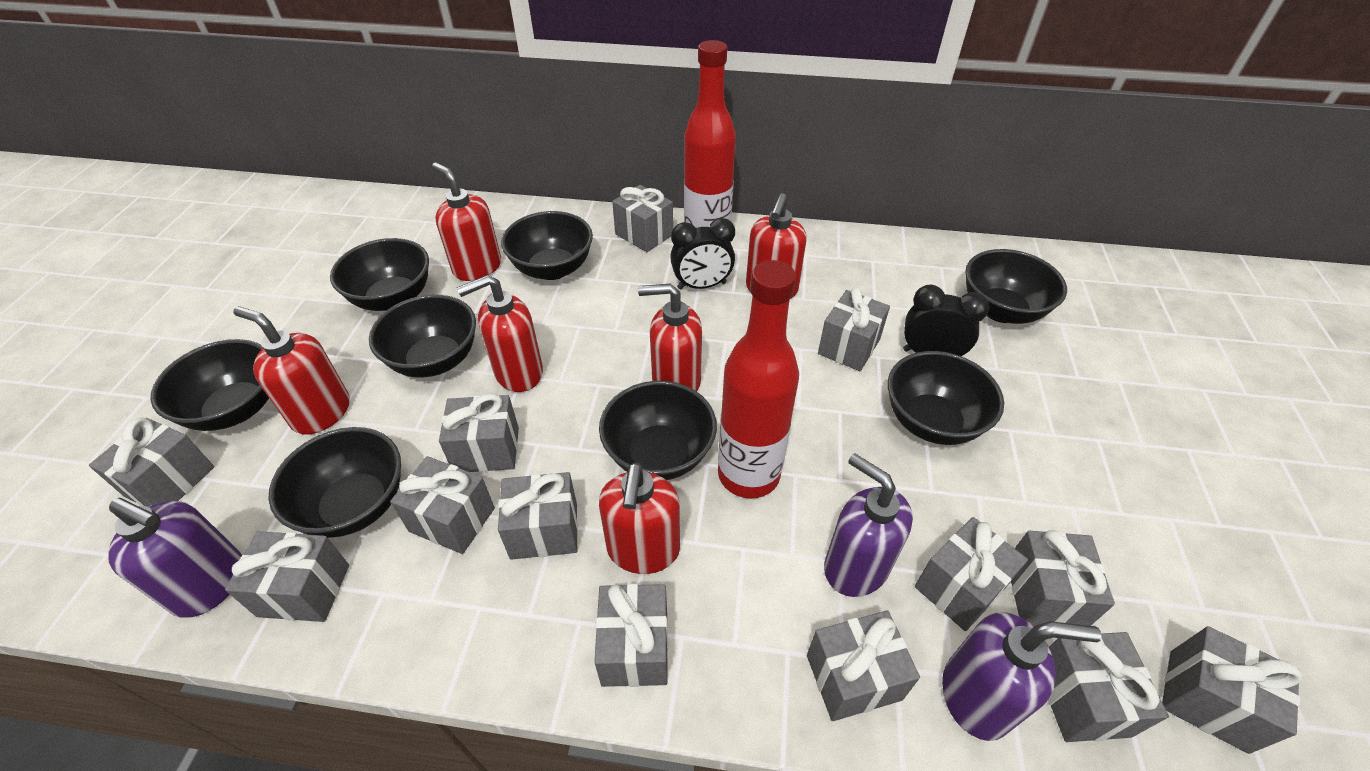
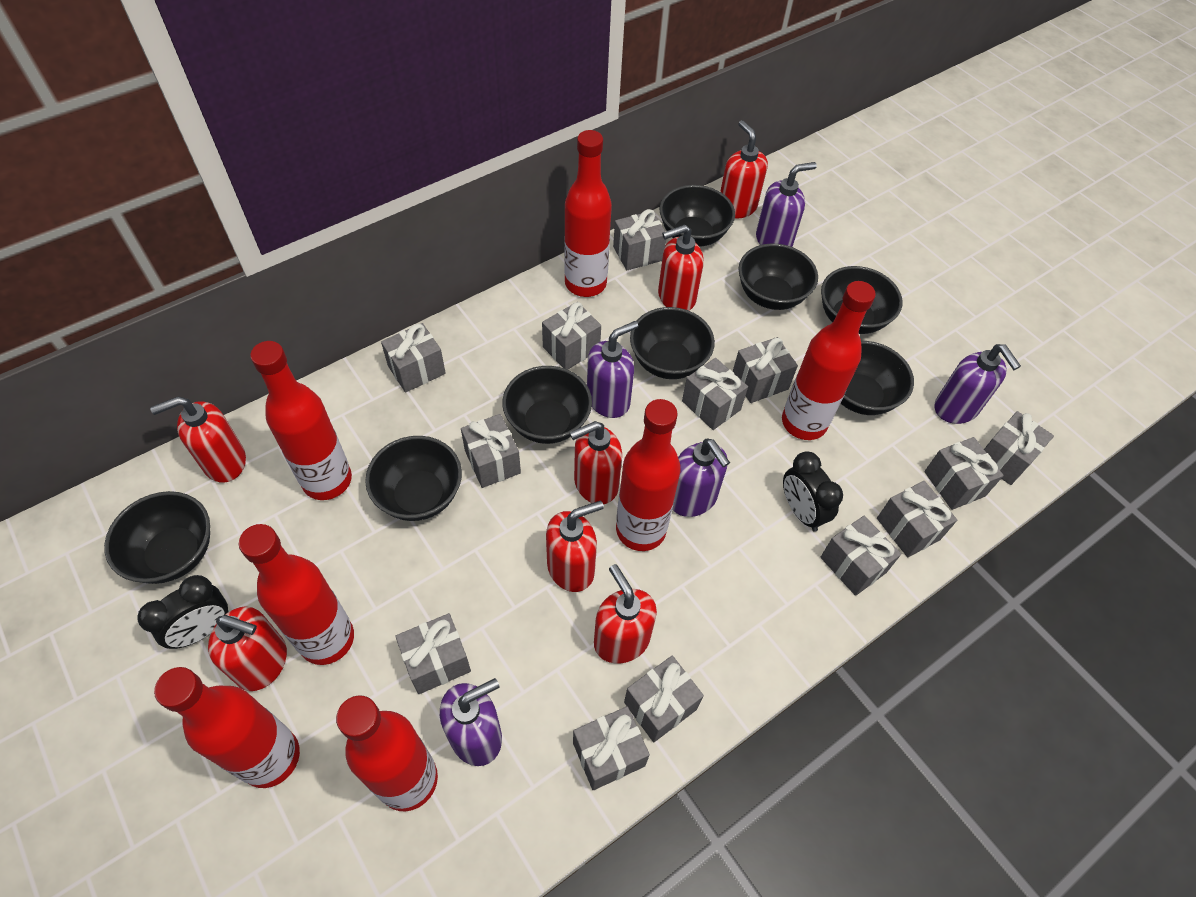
purple soap dispenser: 3 -> 5
red bottle: 2 -> 7
red soap dispenser: 6 -> 7

